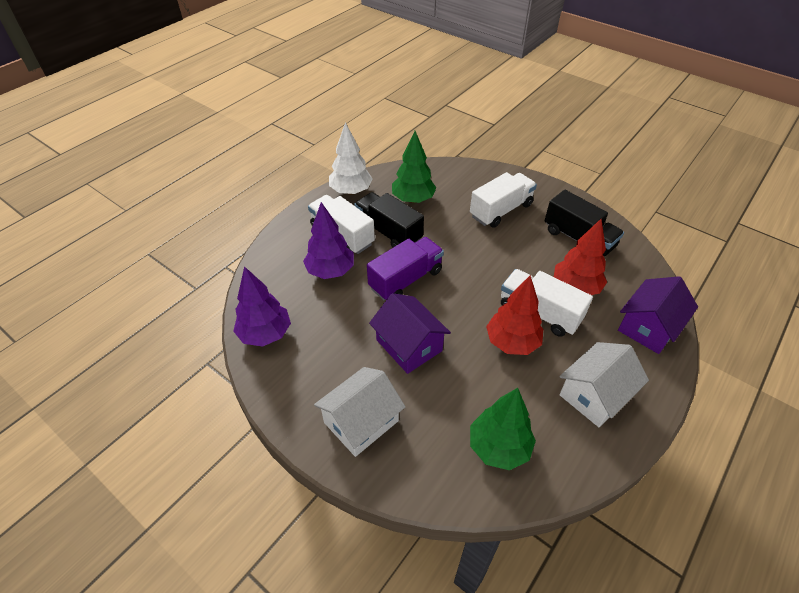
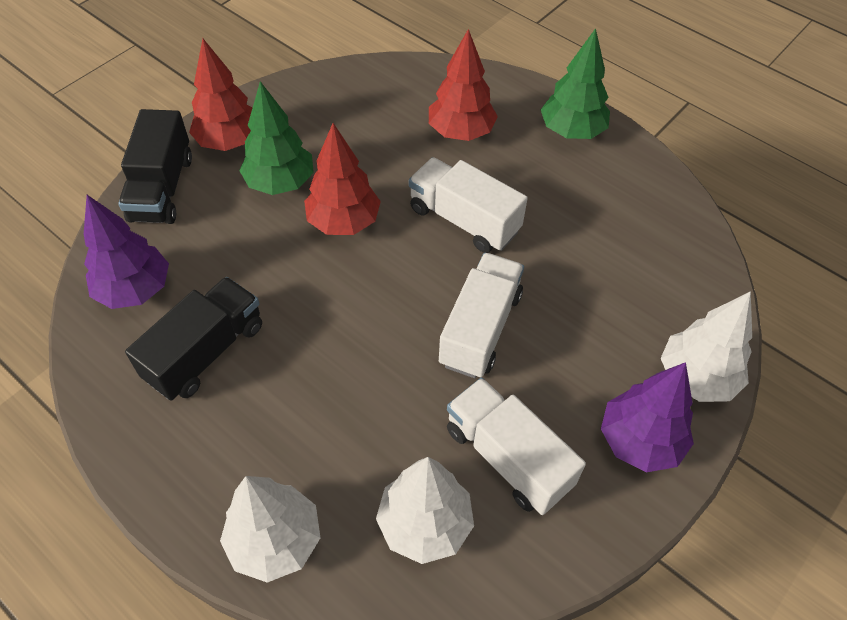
purple house: 2 -> 0
purple truck: 1 -> 0
red tree: 2 -> 3
white house: 2 -> 0
white tree: 1 -> 3

